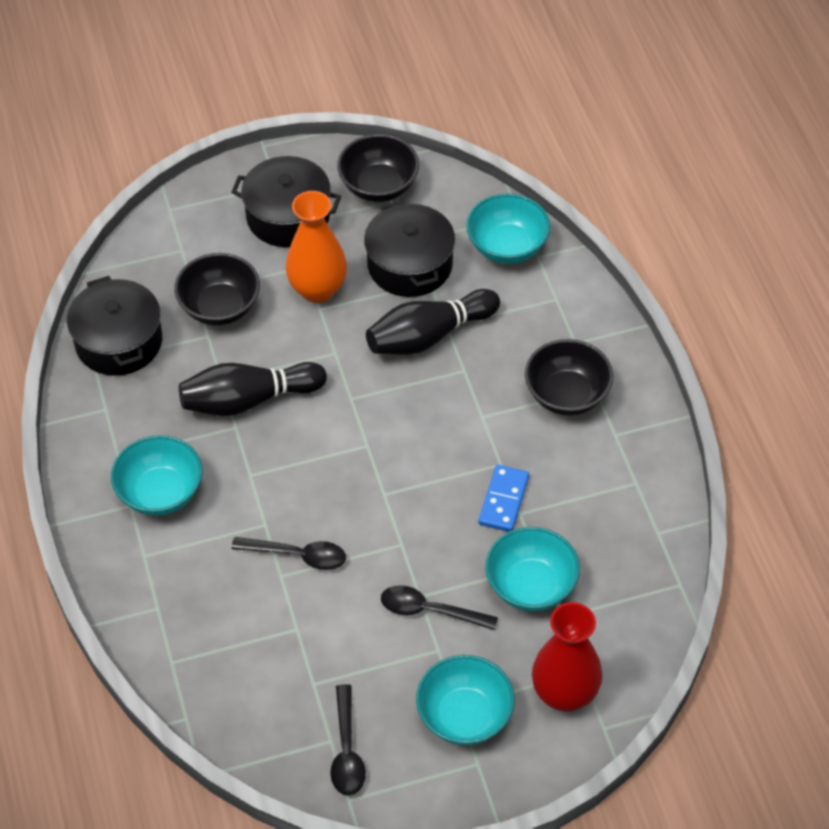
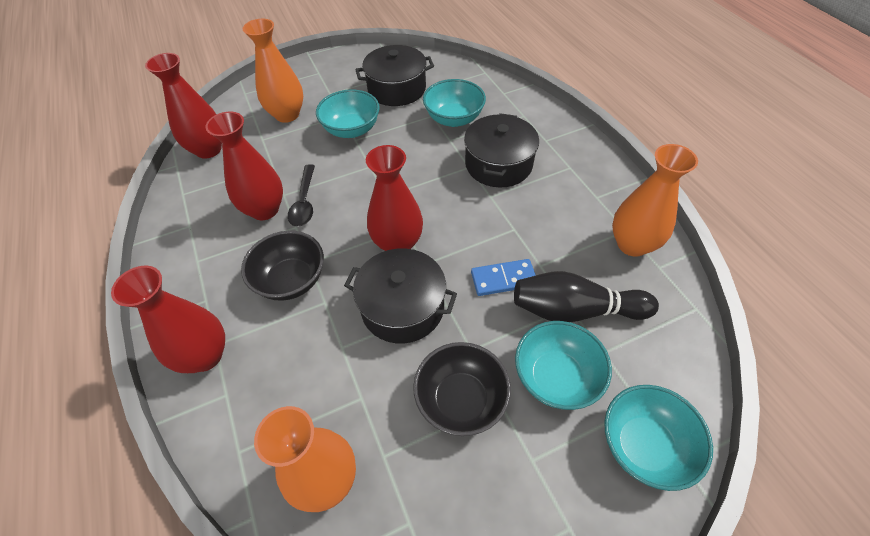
black bowl: 3 -> 2
black bowling pin: 2 -> 1
black spoon: 3 -> 1
orange vase: 1 -> 3
red vase: 1 -> 4

